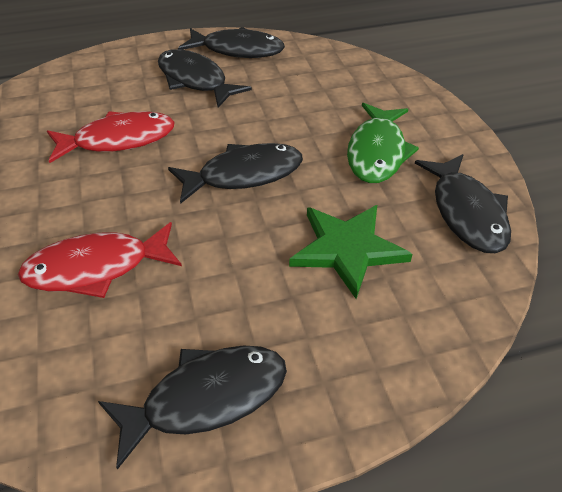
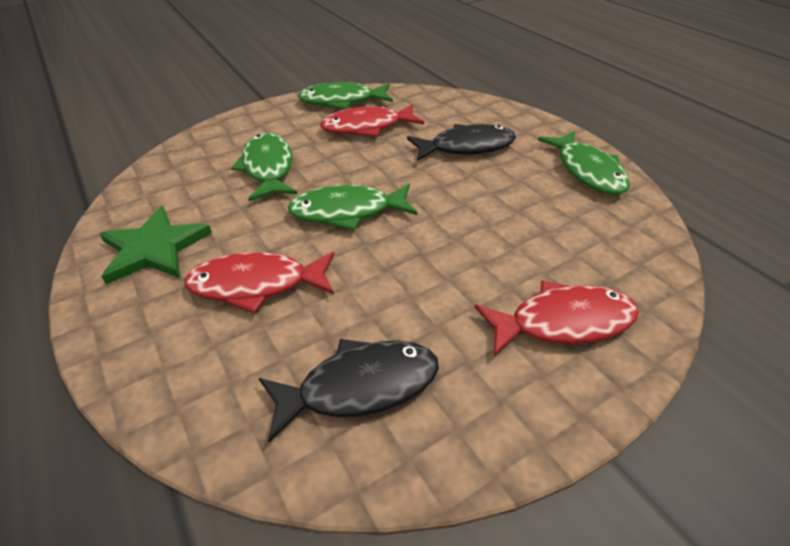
black fish: 5 -> 2
green fish: 1 -> 4
red fish: 2 -> 3

